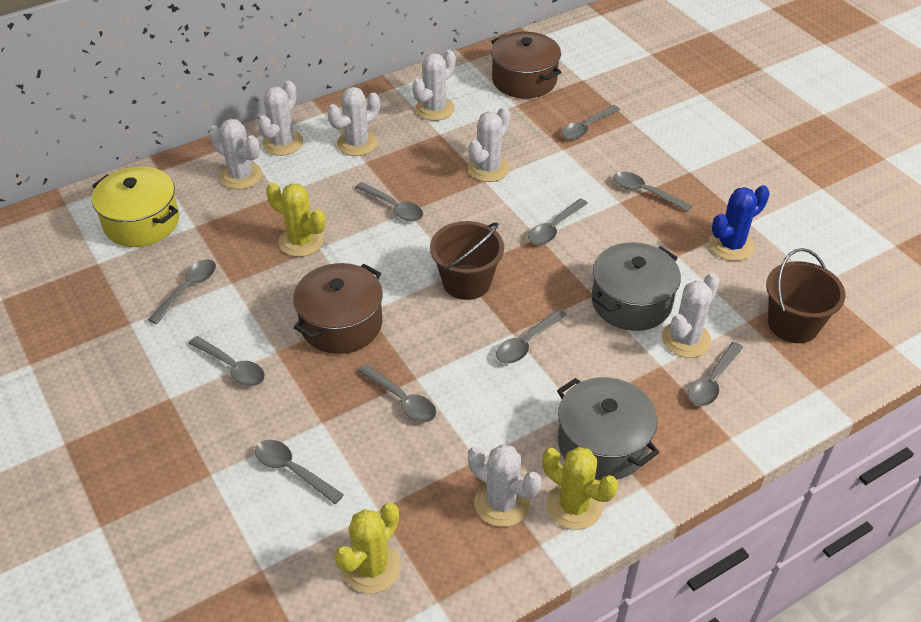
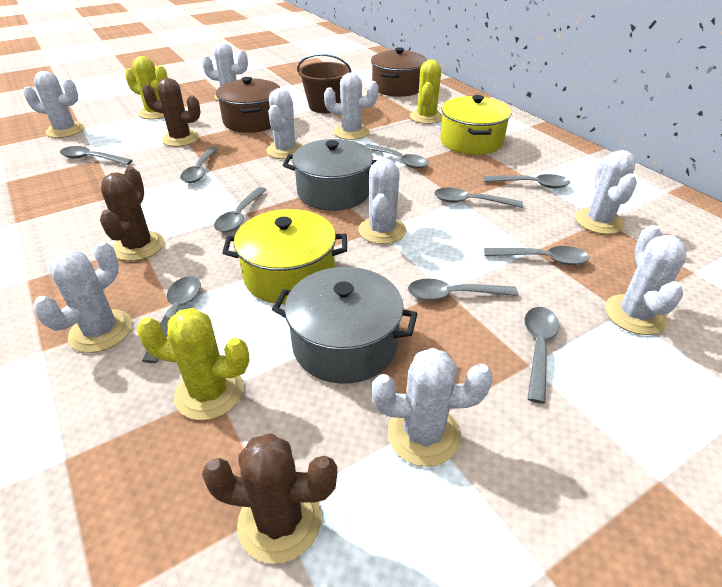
blue cactus: 1 -> 0
brown bucket: 2 -> 1
brown cactus: 0 -> 3
white cactus: 7 -> 9
yellow pot: 1 -> 2

